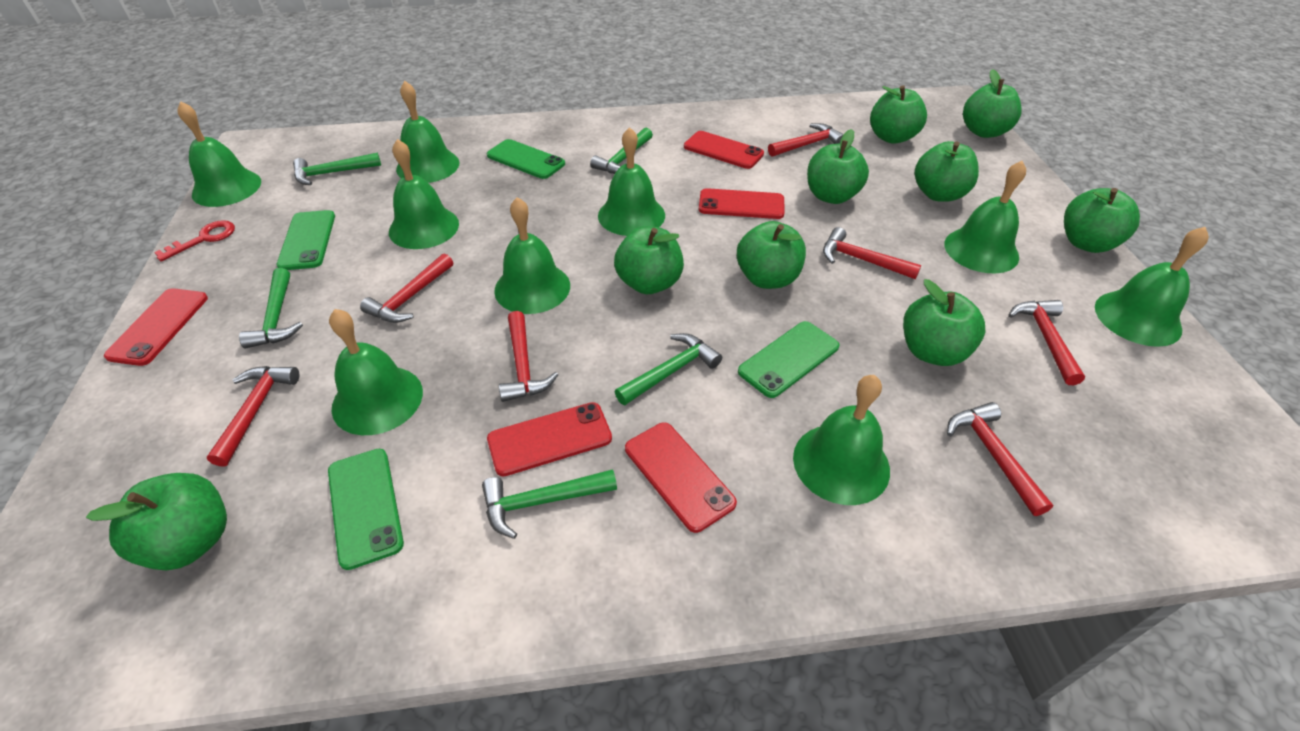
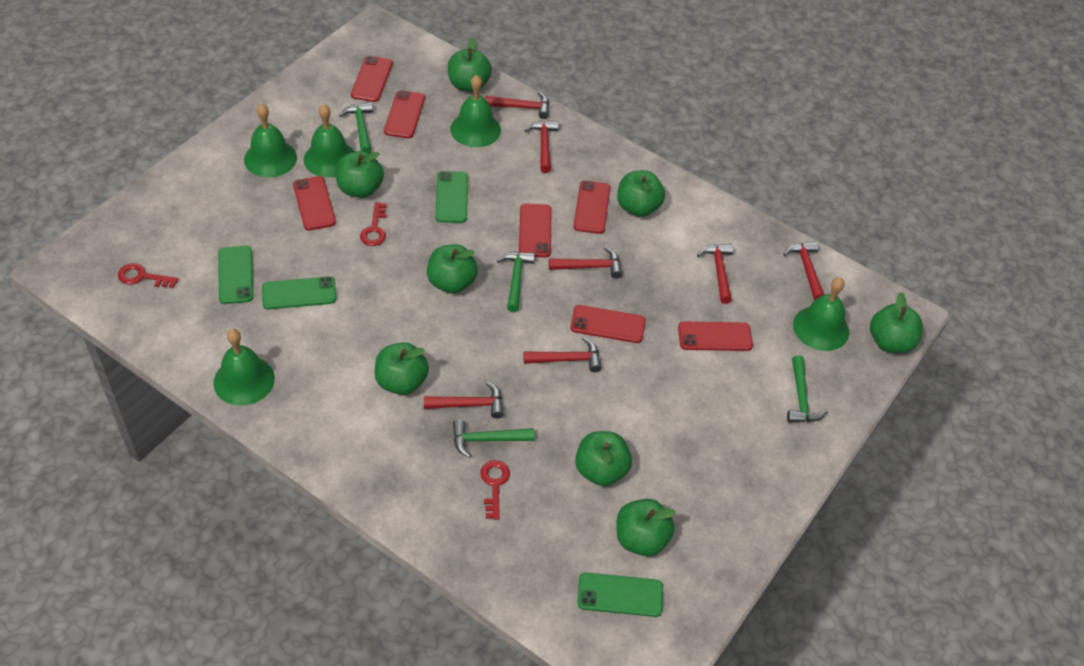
green apple: 9 -> 8
green bell: 9 -> 5
green hammer: 5 -> 4
red key: 1 -> 3
red phone: 5 -> 7

